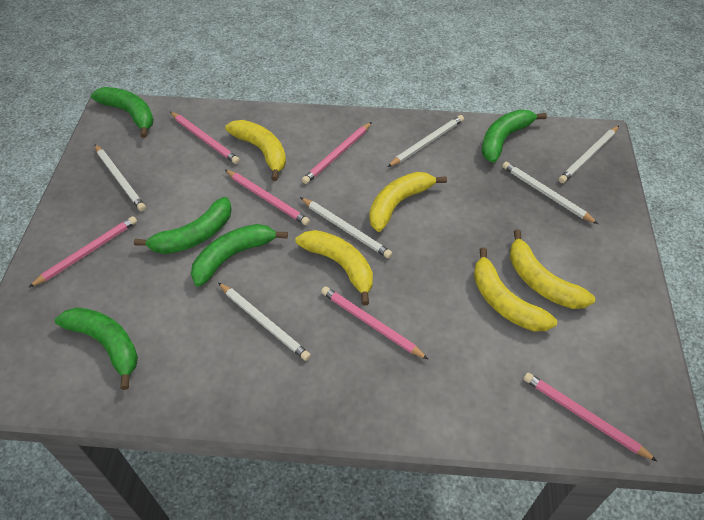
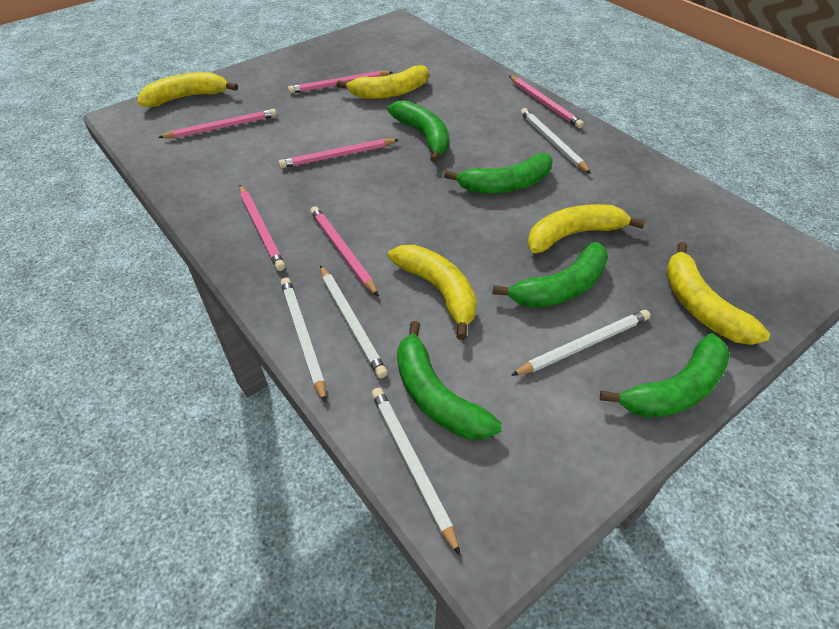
white pencil: 6 -> 5

